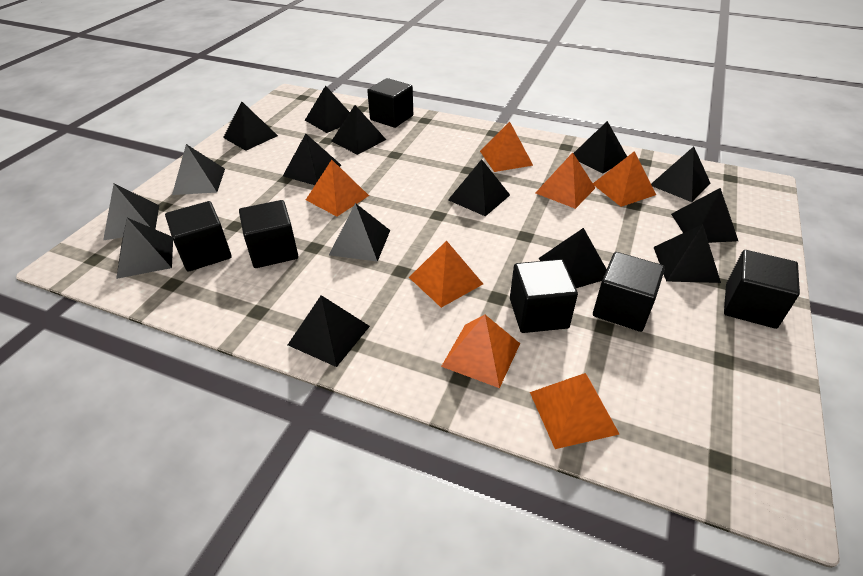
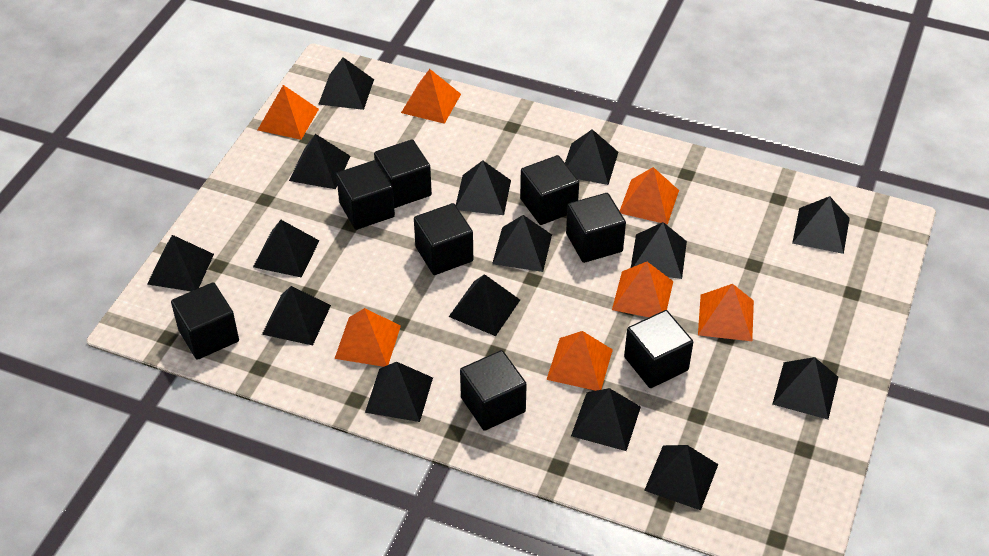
black cube: 6 -> 8

